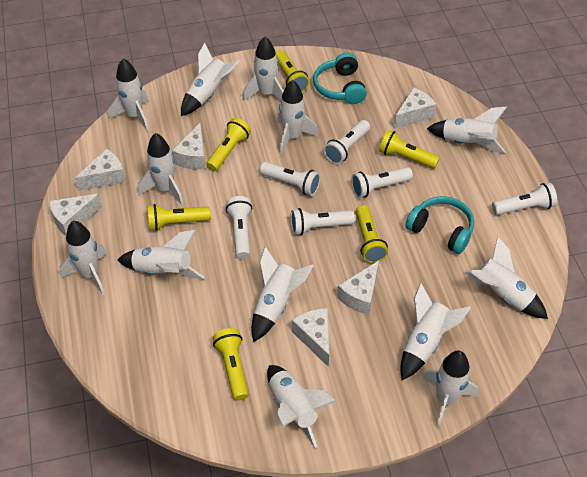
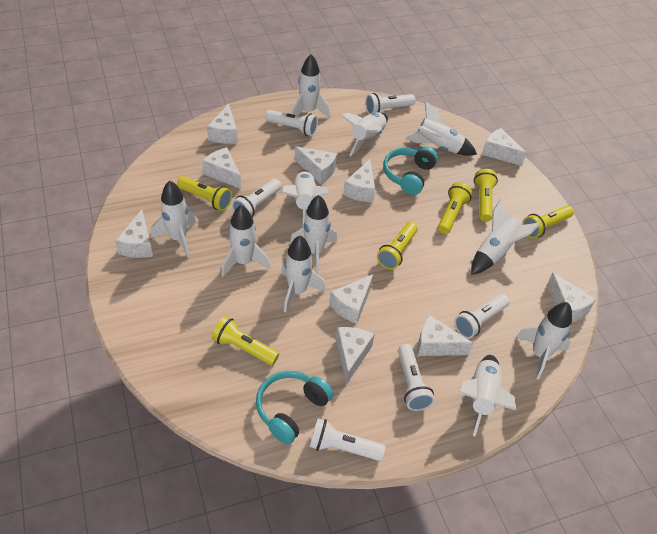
white cheese: 6 -> 10
white rocket: 13 -> 11

